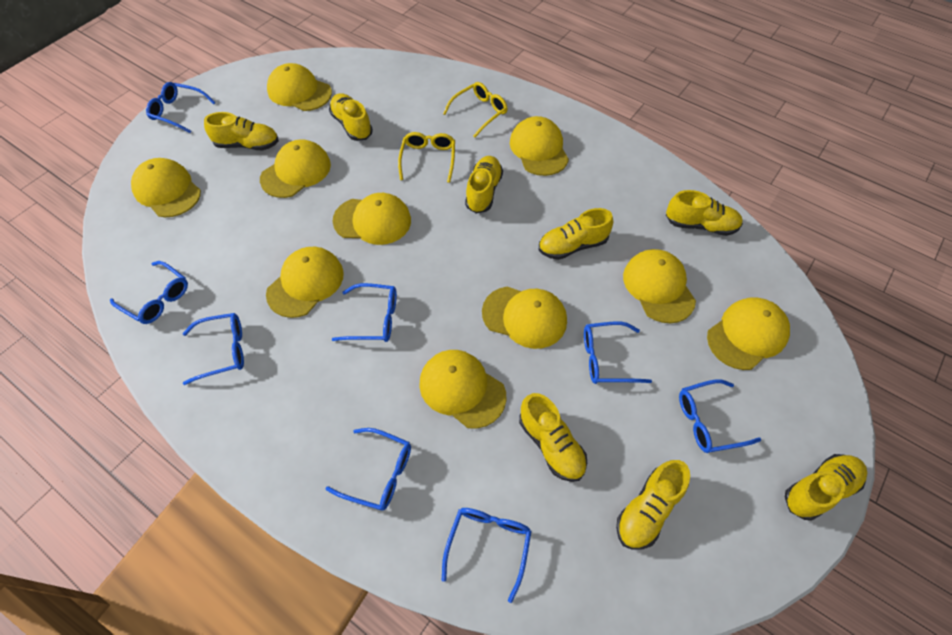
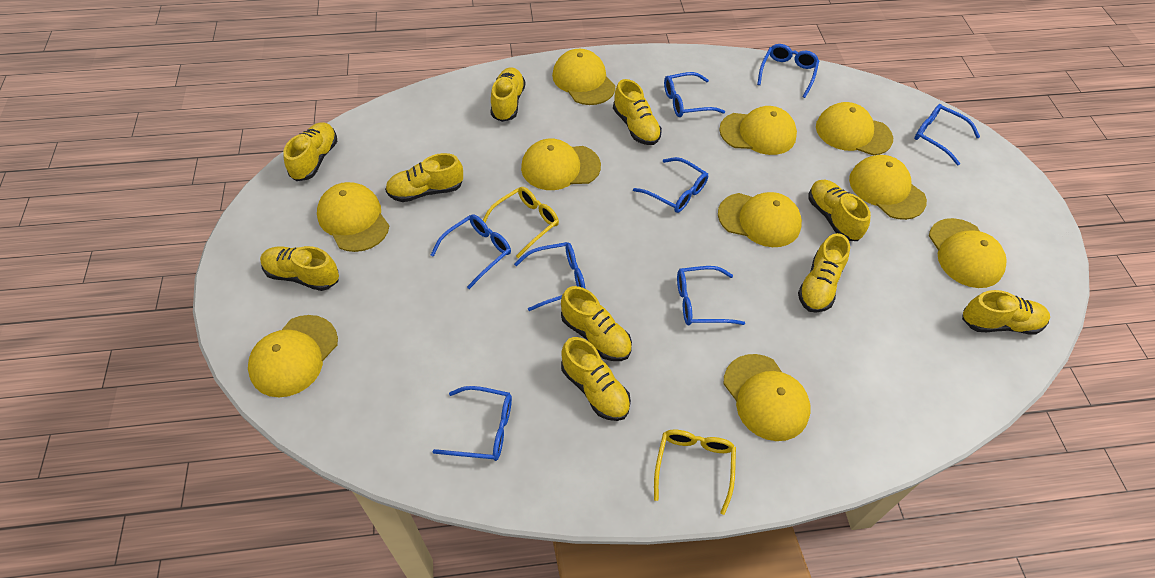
yellow shoe: 8 -> 10

